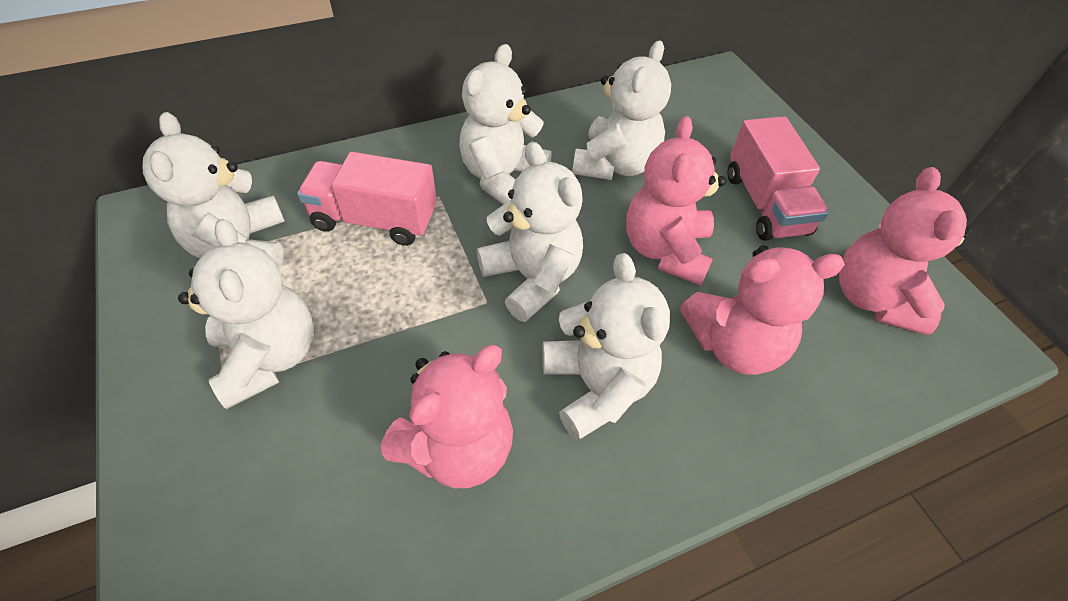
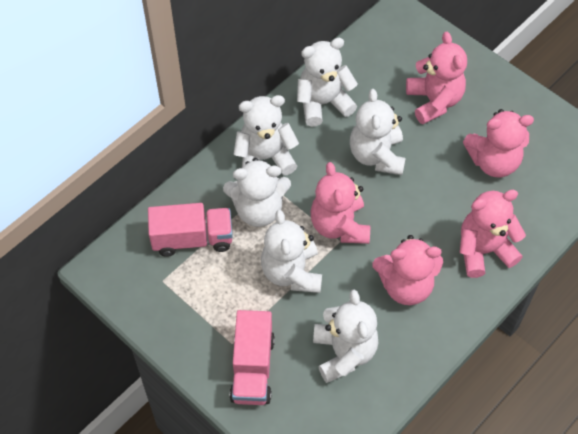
pink teddy bear: 4 -> 5

